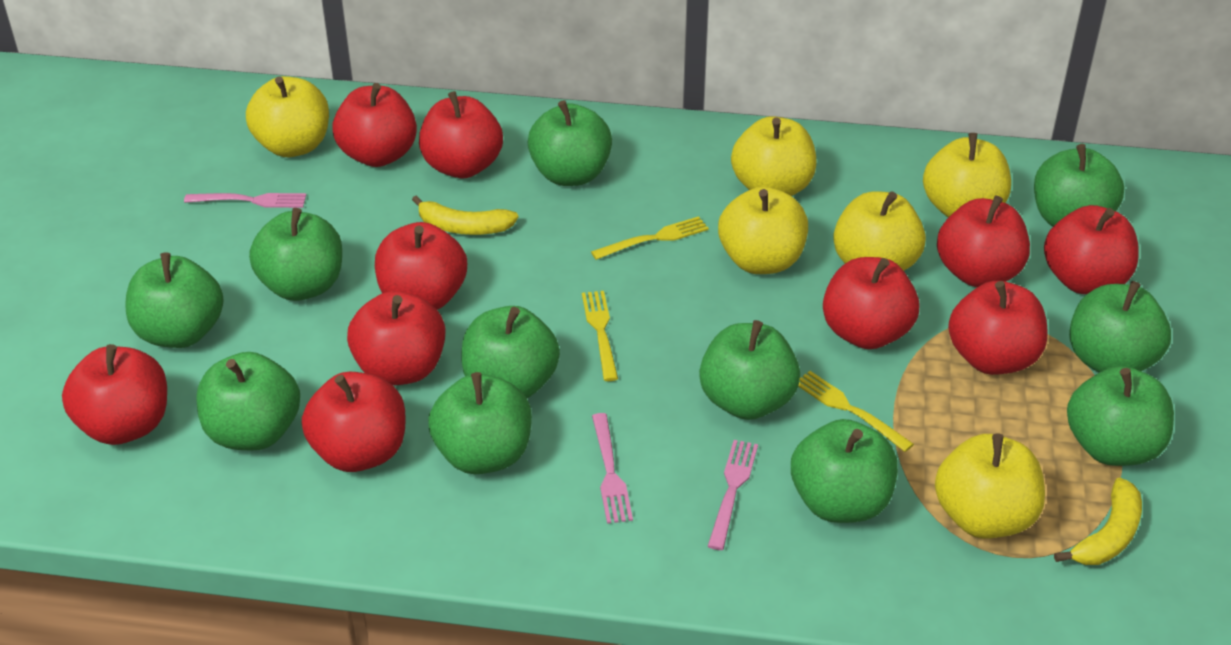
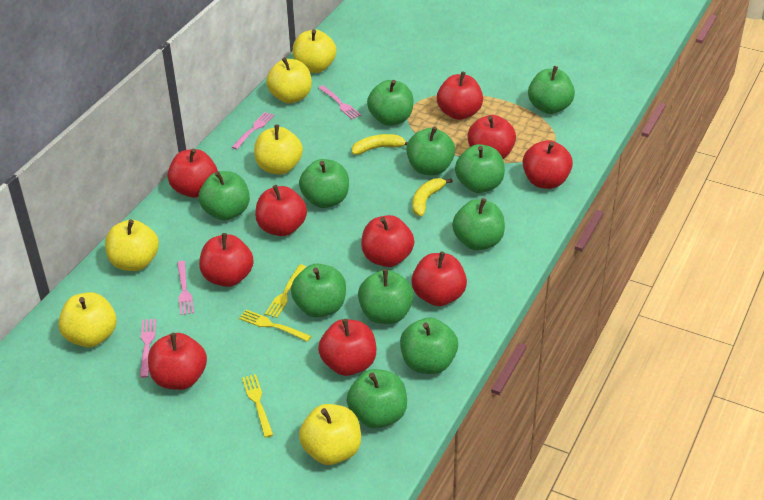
pink fork: 3 -> 4

